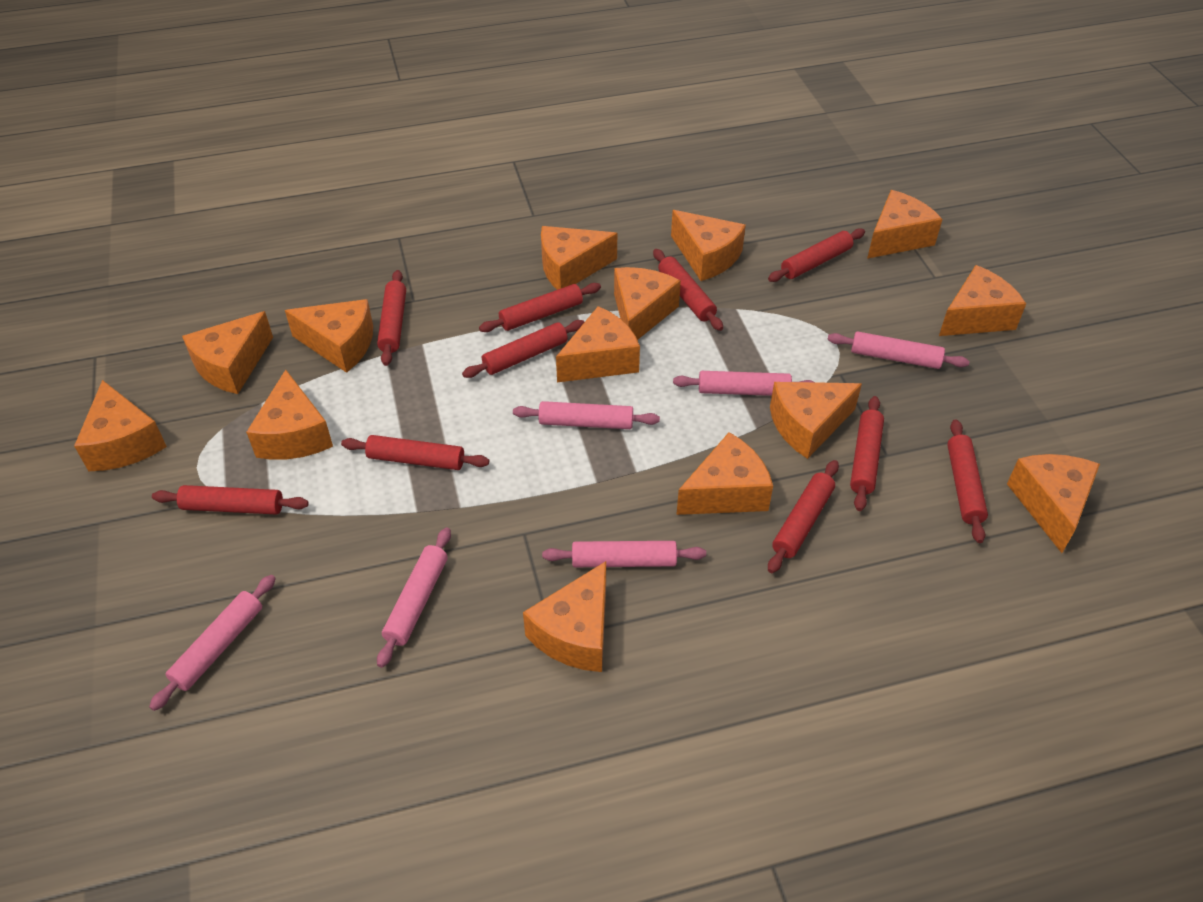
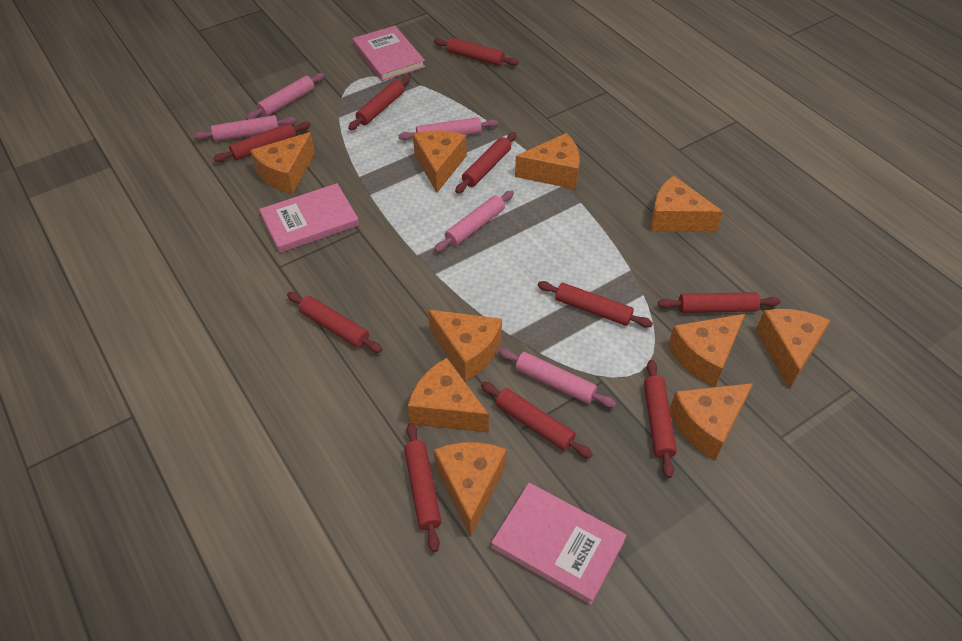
orange cheese: 14 -> 10
pink book: 0 -> 3
pink rolling pin: 6 -> 5

